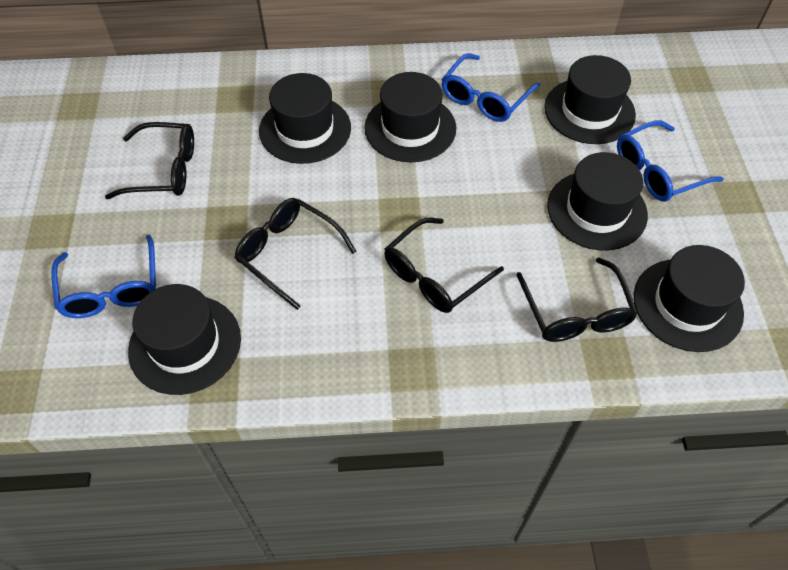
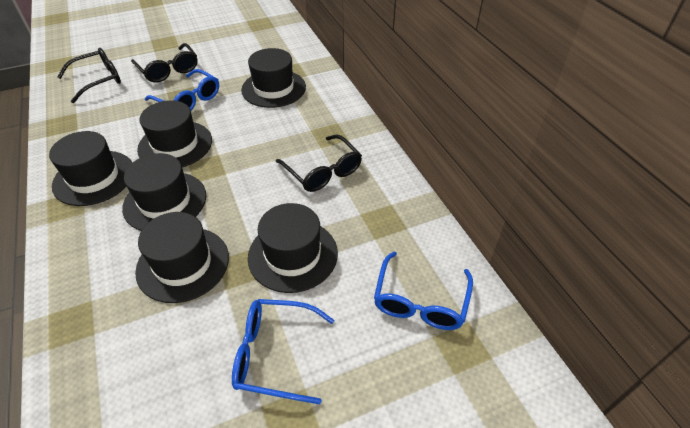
black glasses: 4 -> 3

